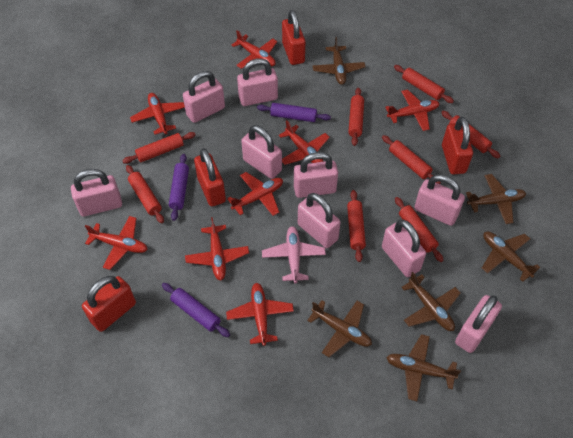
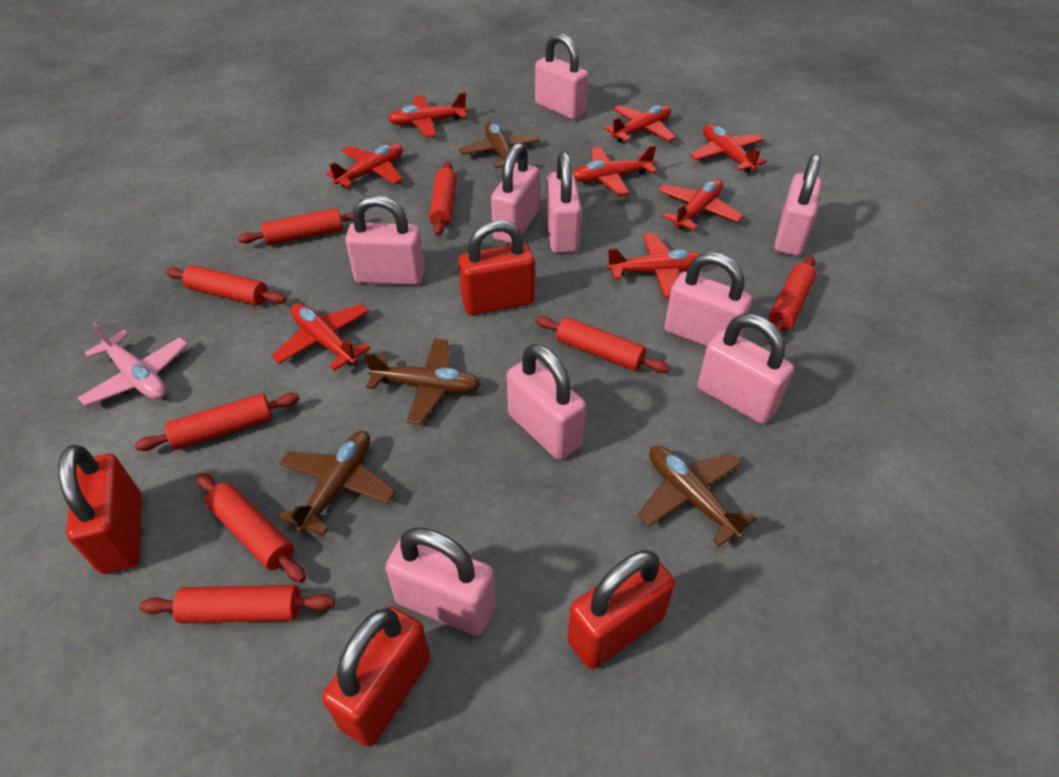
brown plane: 6 -> 4
purple rolling pin: 3 -> 0

